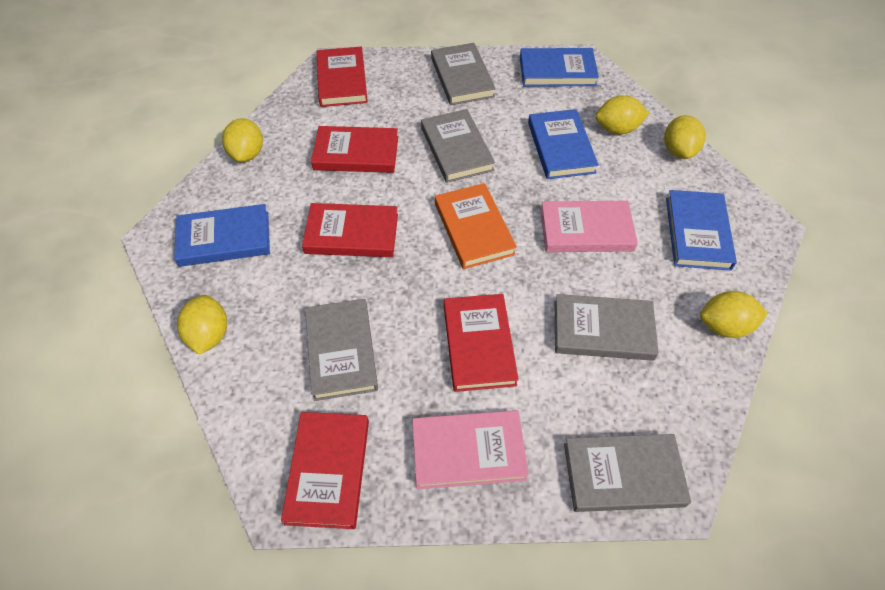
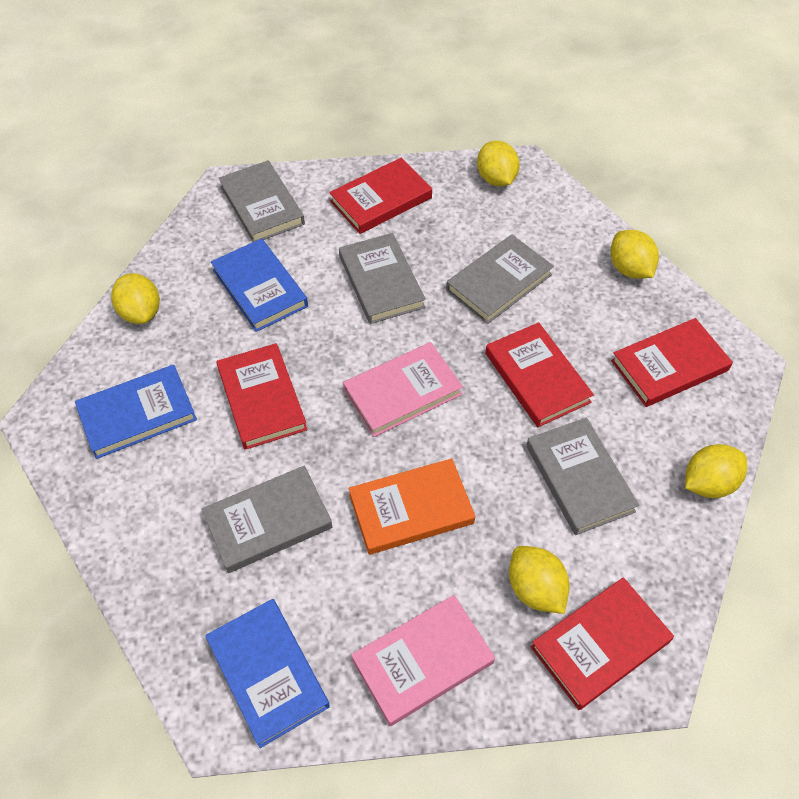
blue book: 4 -> 3

